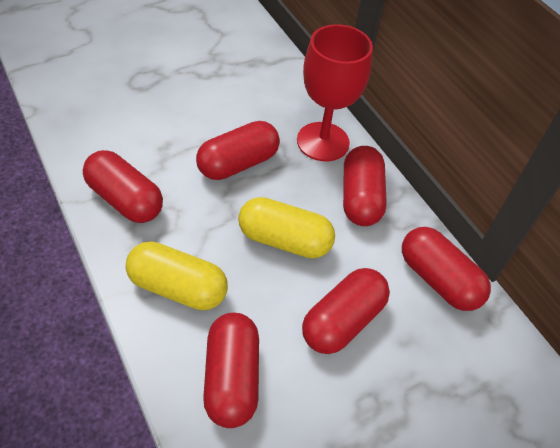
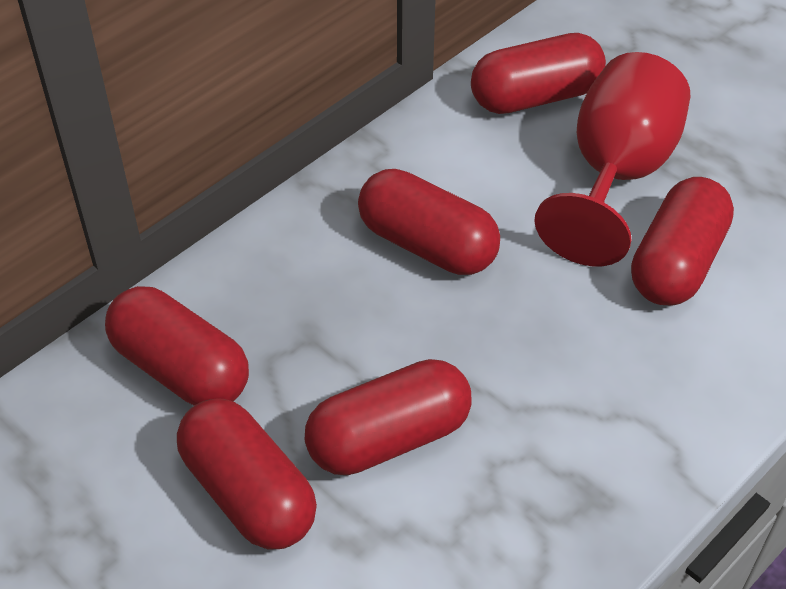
yellow capsule: 2 -> 0

